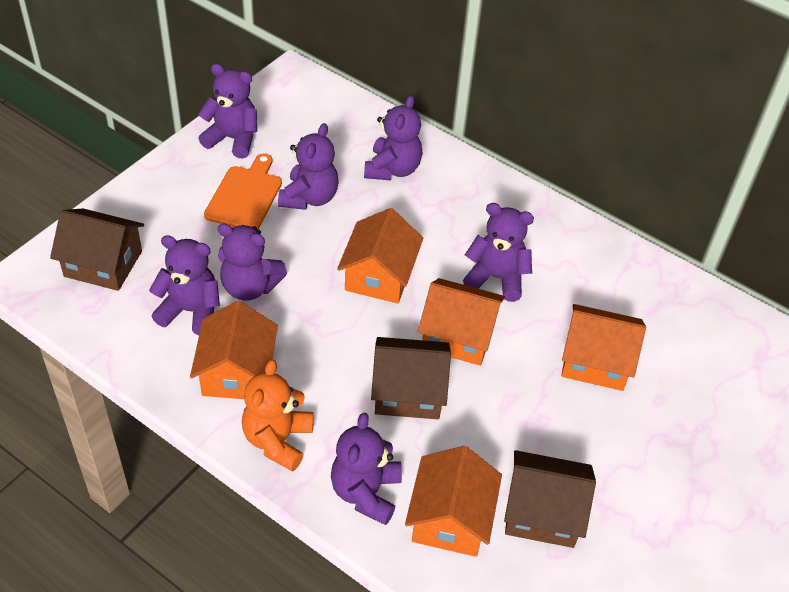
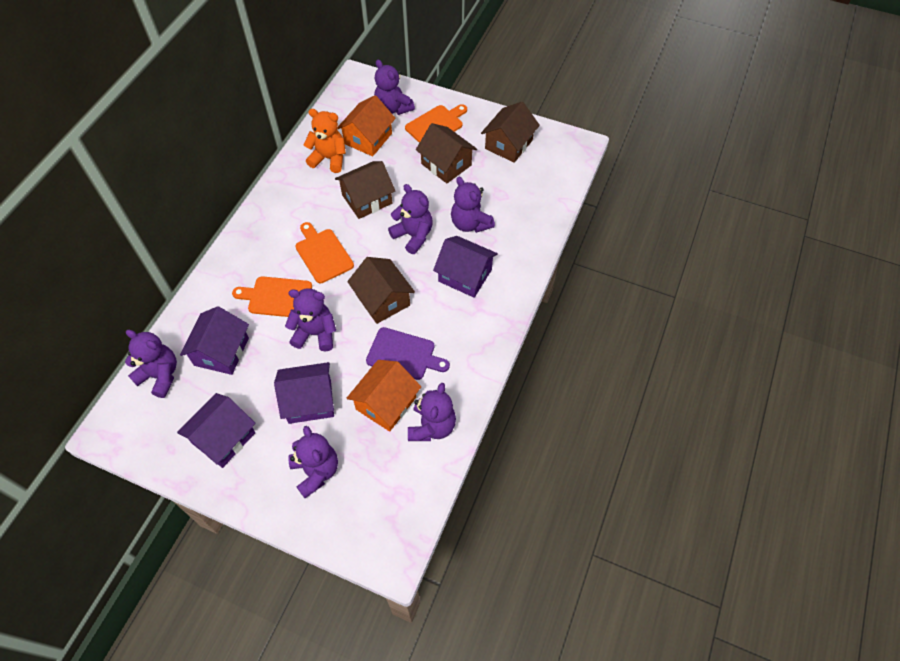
brown house: 3 -> 4
orange cutting board: 1 -> 3
orange house: 5 -> 2
purple cutting board: 0 -> 1
purple house: 0 -> 4

